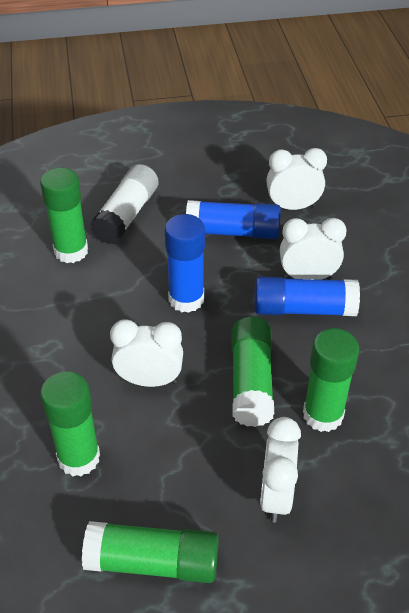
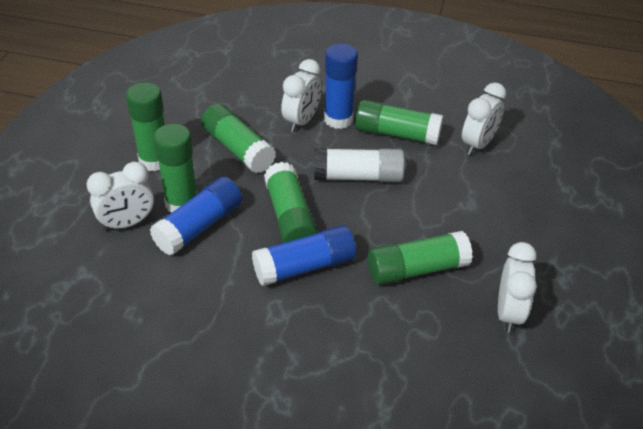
green glue stick: 5 -> 6

